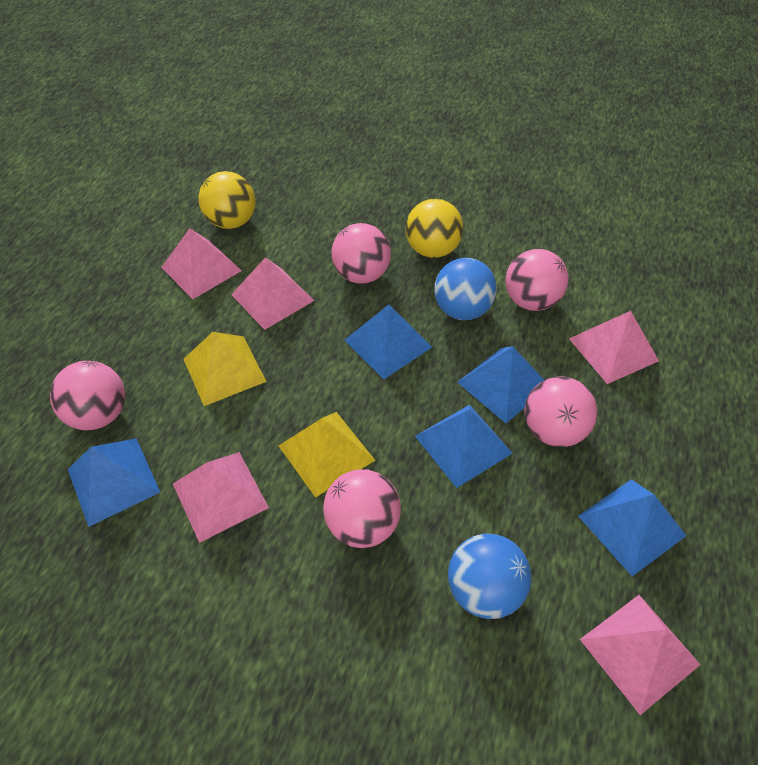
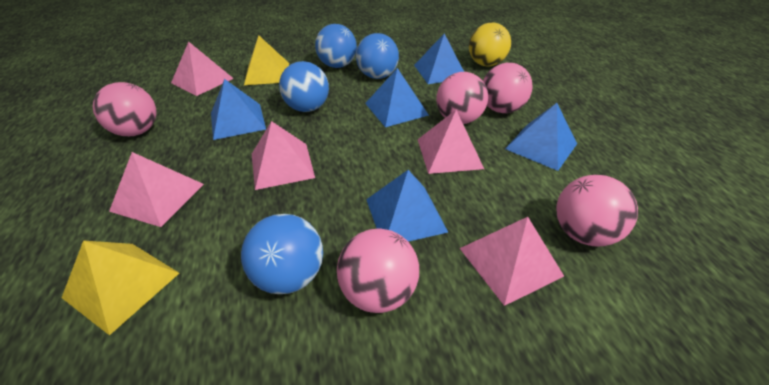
blue ball: 2 -> 4
yellow ball: 2 -> 1

